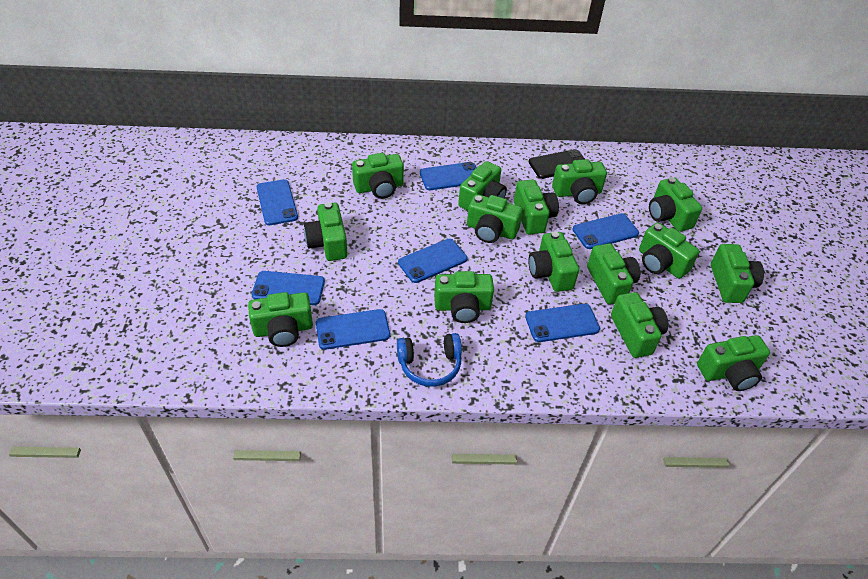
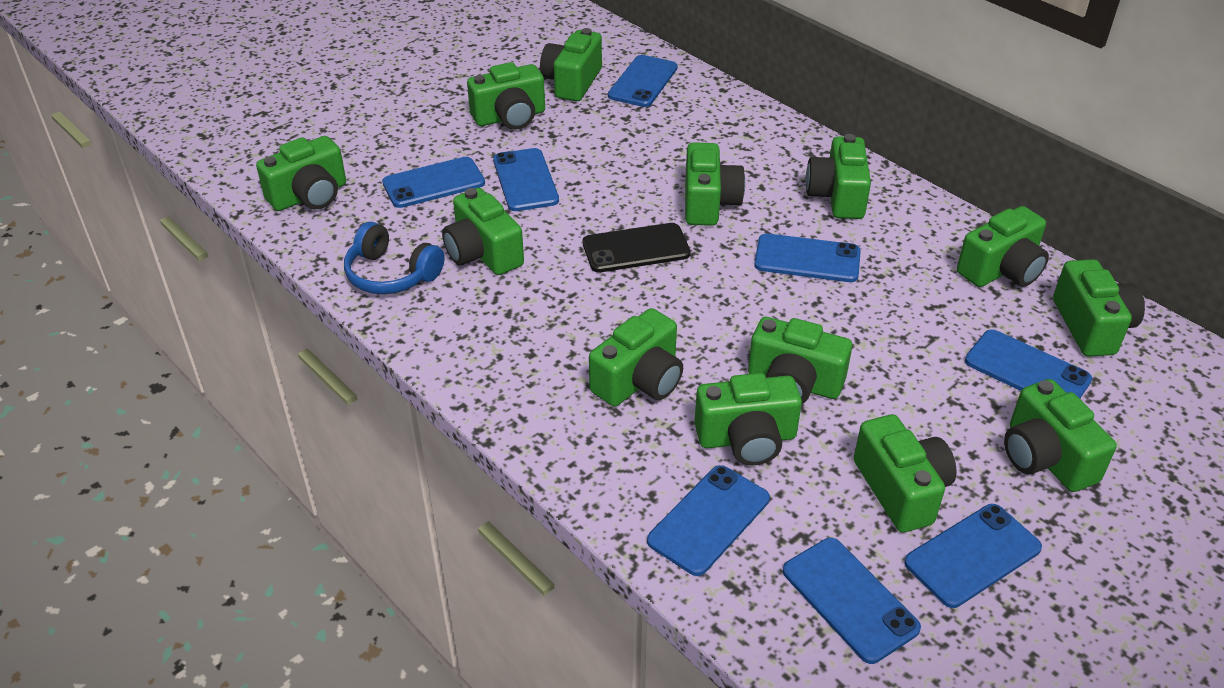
blue phone: 7 -> 8
green camera: 15 -> 13

